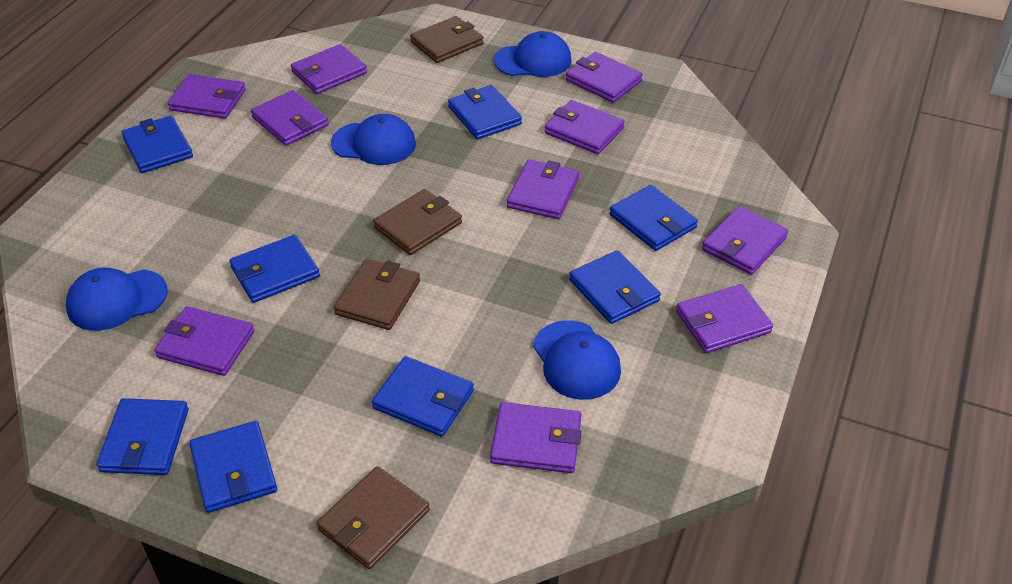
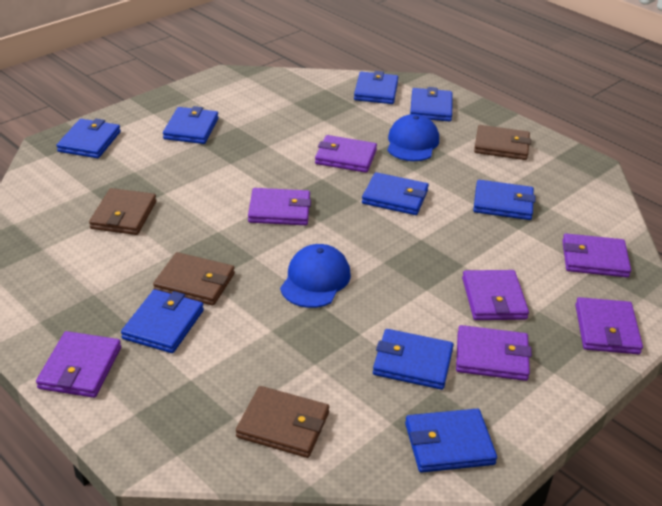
blue cap: 4 -> 2
blue wallet: 8 -> 9
purple wallet: 10 -> 7

